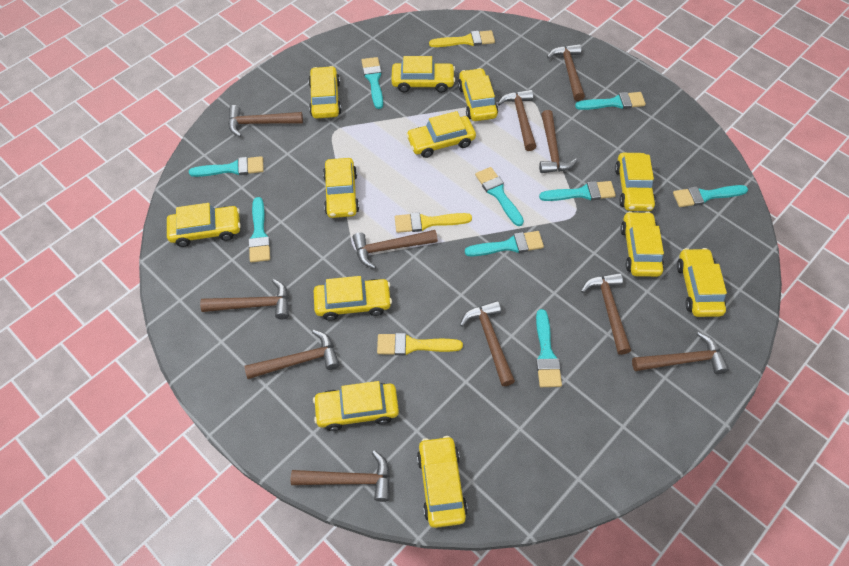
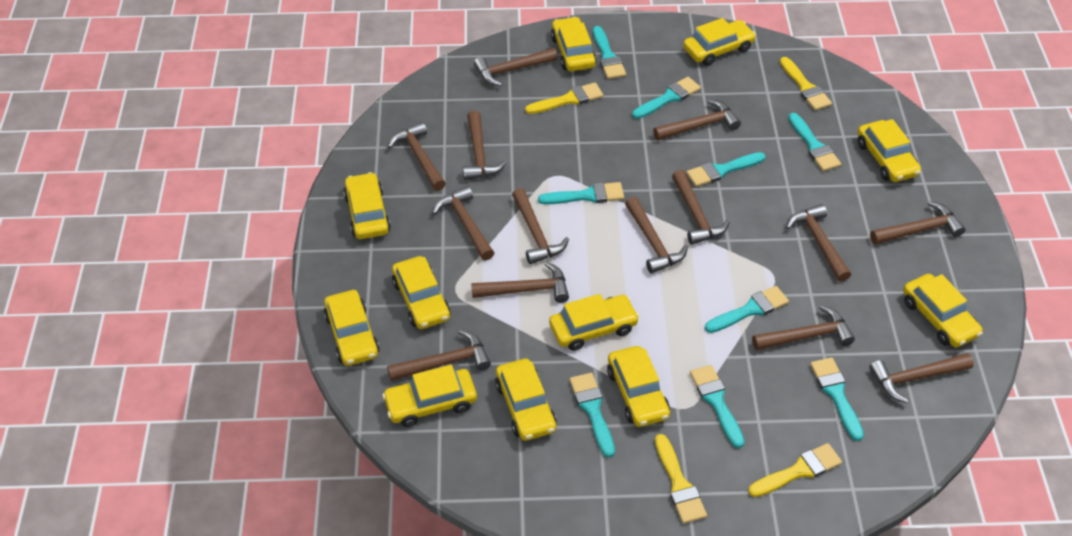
brown hammer: 11 -> 14
yellow brush: 3 -> 4
yellow car: 12 -> 11

